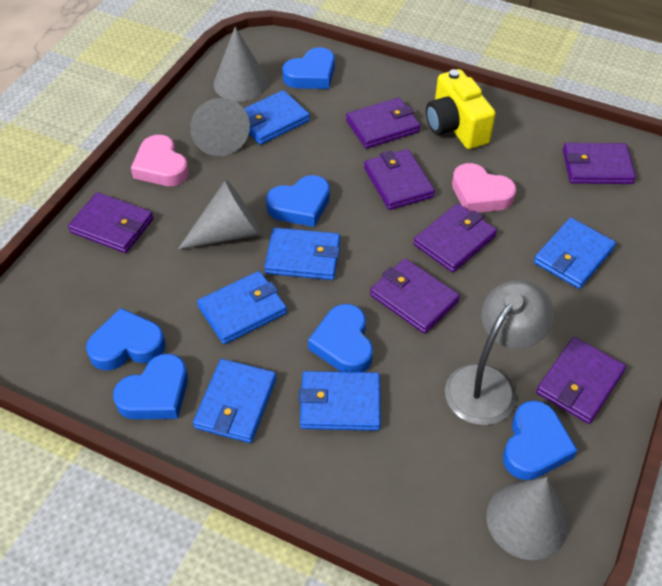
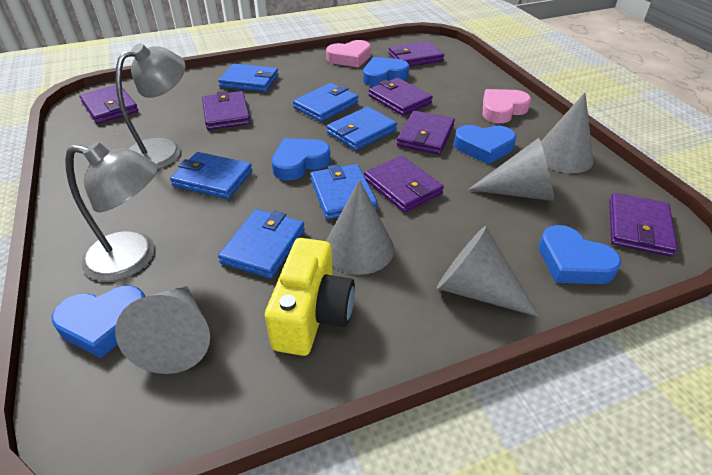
blue heart: 6 -> 5
grey cone: 4 -> 5
grey lamp: 1 -> 2

